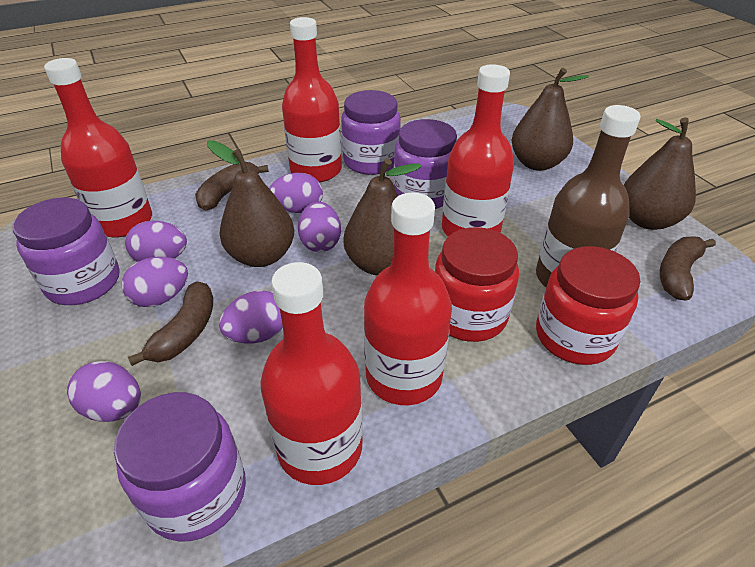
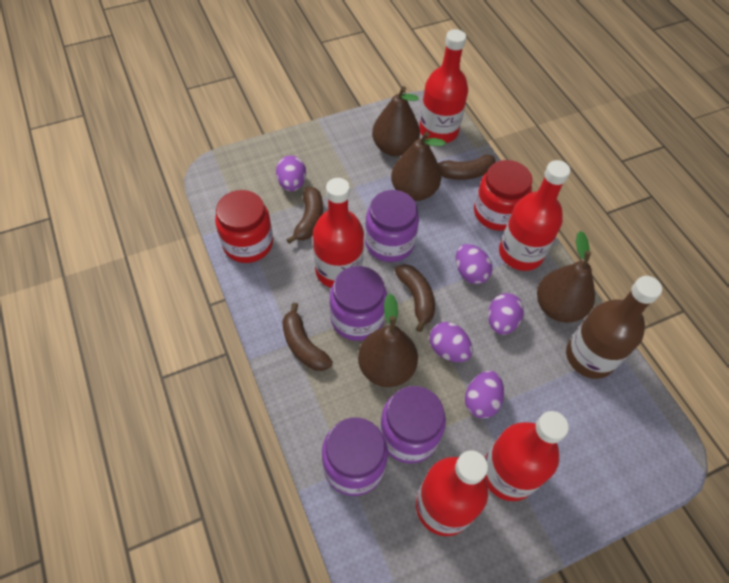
brown banana: 3 -> 4
purple egg: 6 -> 5

